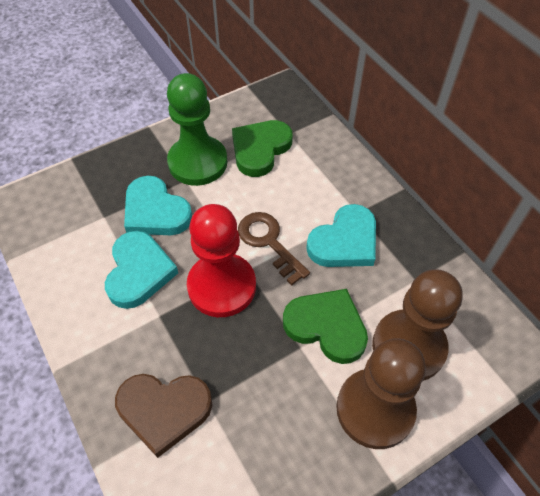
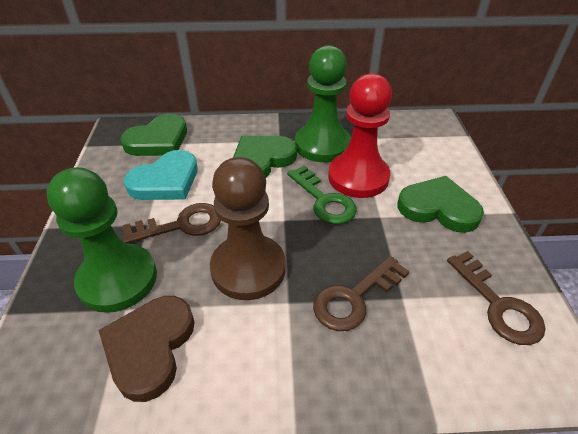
brown key: 1 -> 3
brown pawn: 2 -> 1
green heart: 2 -> 3
green key: 0 -> 1
green pawn: 1 -> 2
turquoise heart: 3 -> 1

